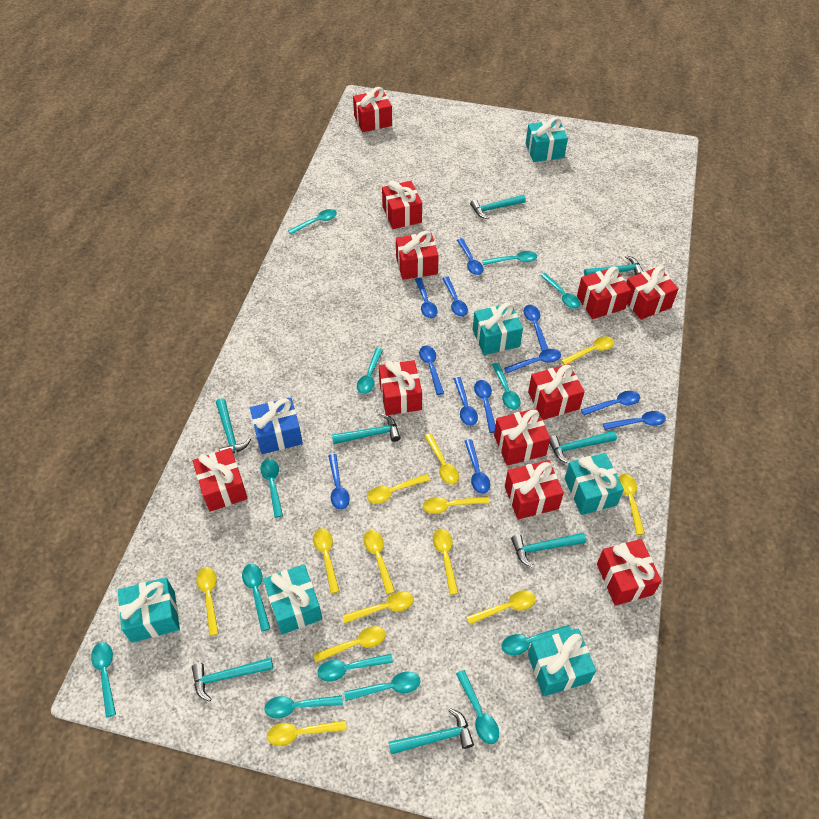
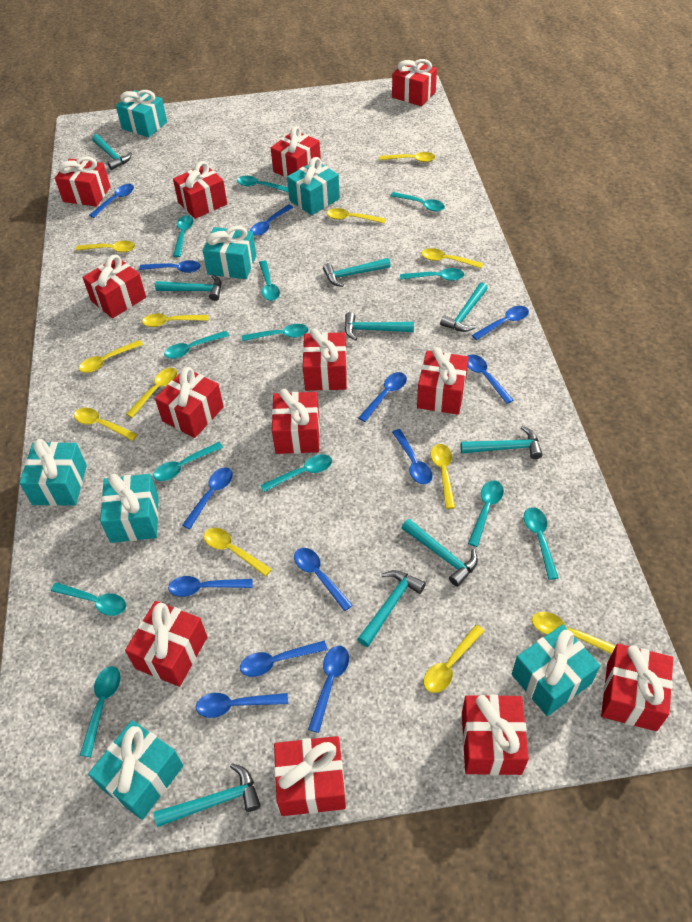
blue gift: 1 -> 0
blue spoon: 12 -> 13
red gift: 11 -> 13
turquoise gift: 6 -> 7
turquoise hammer: 8 -> 9
yellow spoon: 13 -> 12

